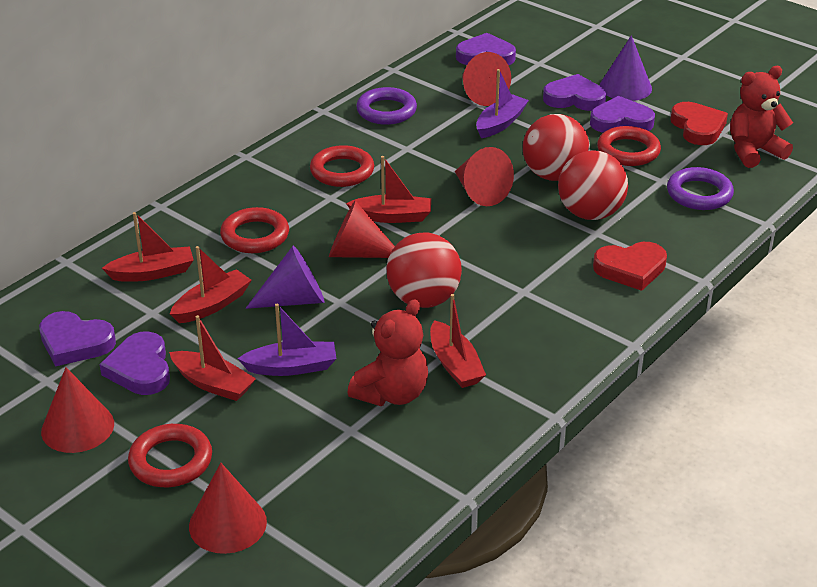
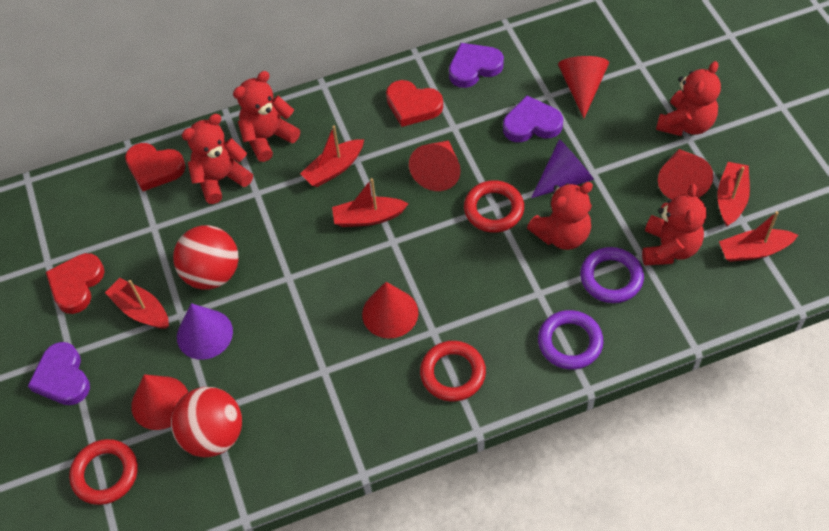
purple boat: 2 -> 0
purple heart: 5 -> 3
red ball: 3 -> 2
red heart: 2 -> 3
red ring: 4 -> 3
red teddy bear: 2 -> 5

